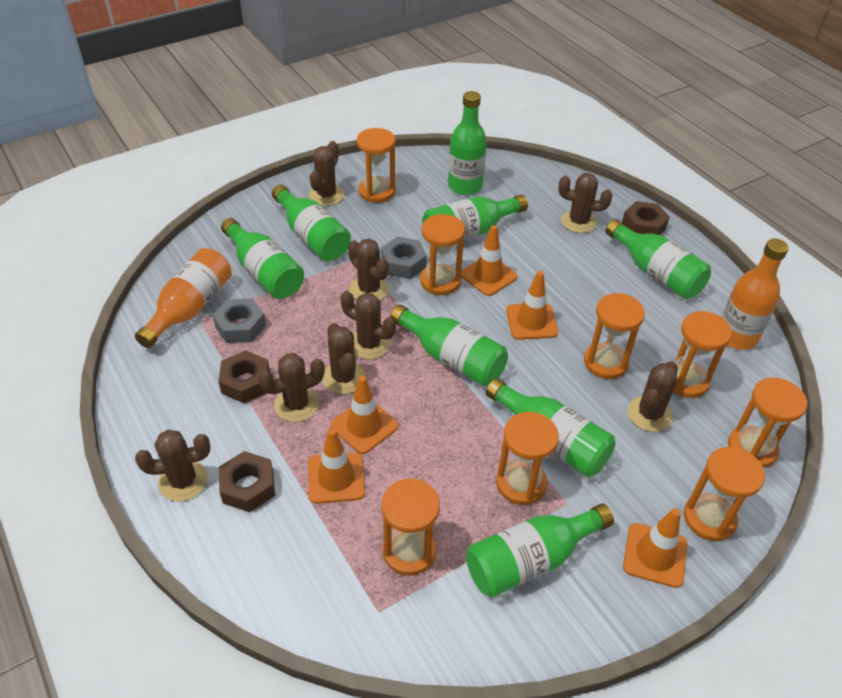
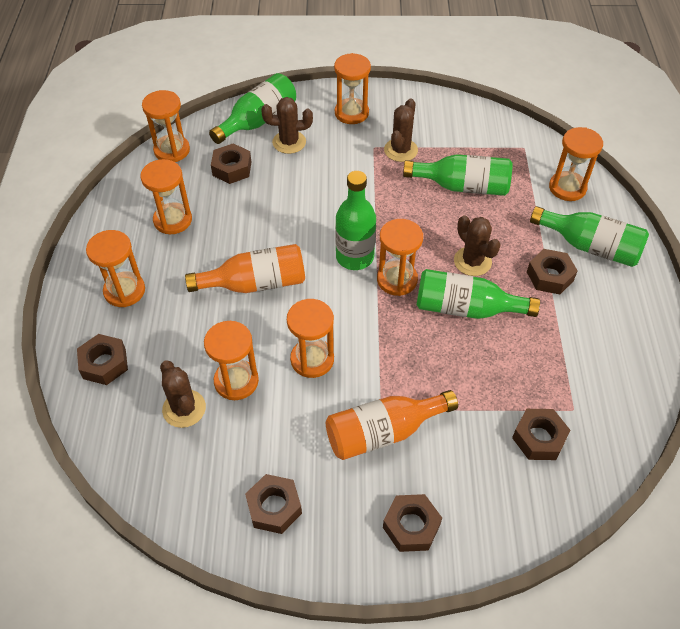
brown cactus: 8 -> 4
brown nut: 3 -> 6
green bottle: 8 -> 5
grey nut: 2 -> 0
orange traffic cone: 5 -> 0

